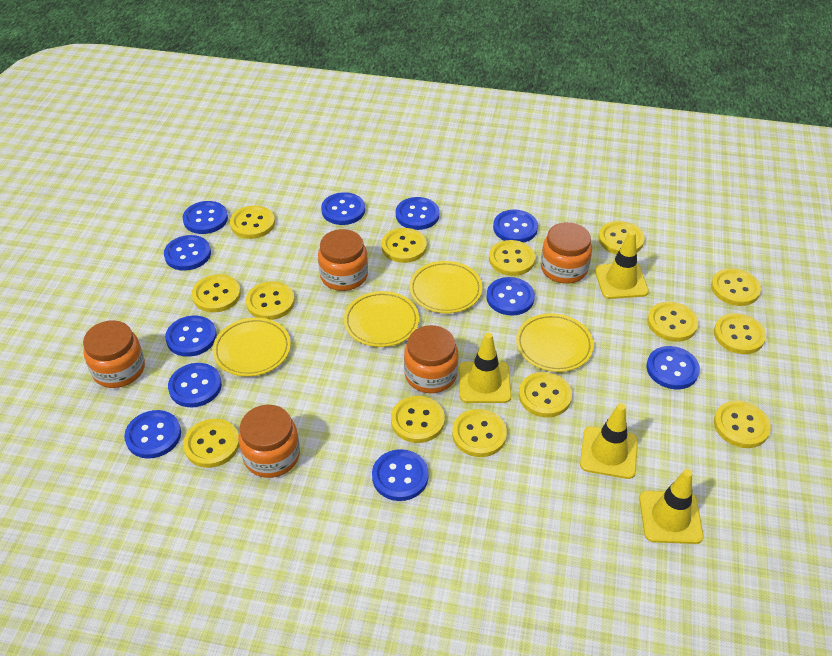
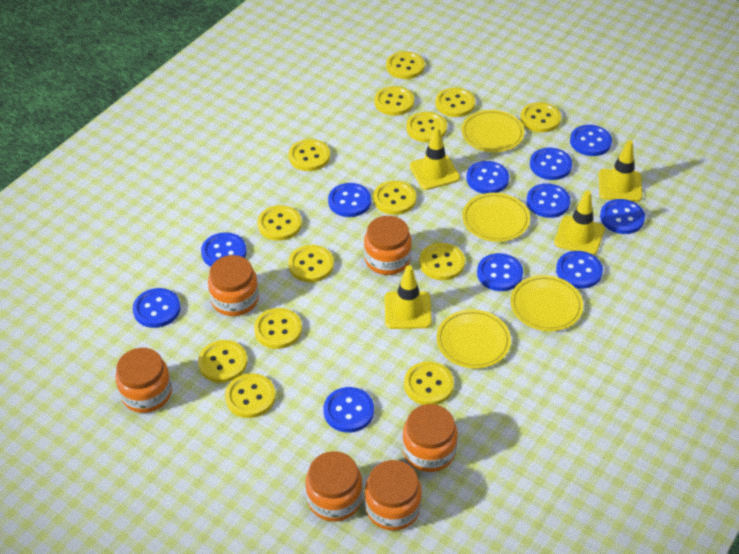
orange jar: 5 -> 6

